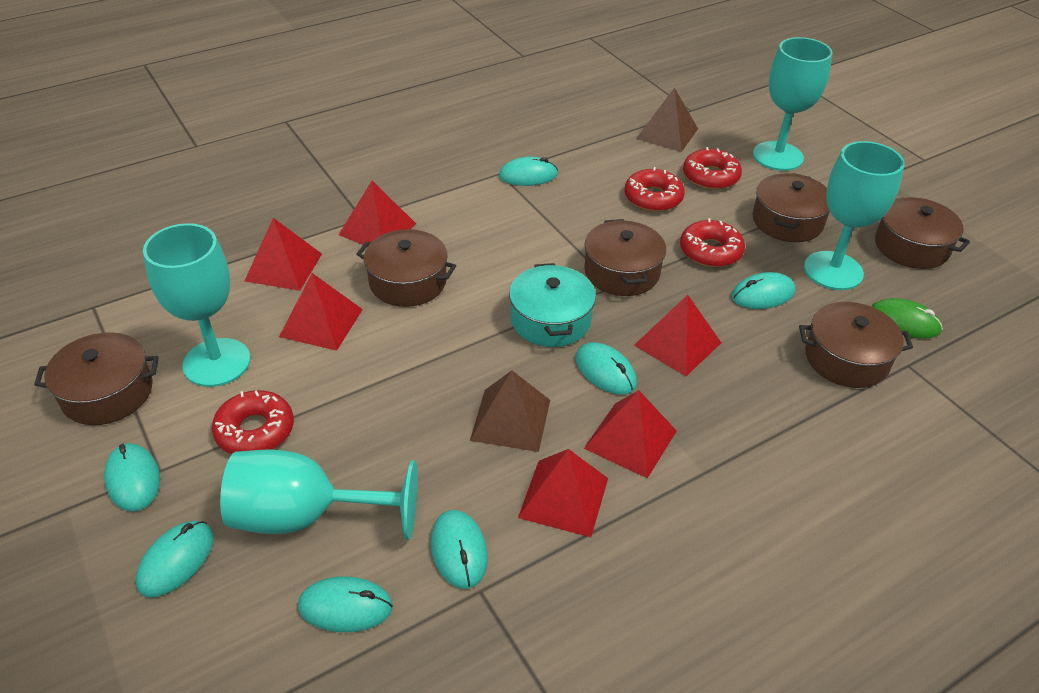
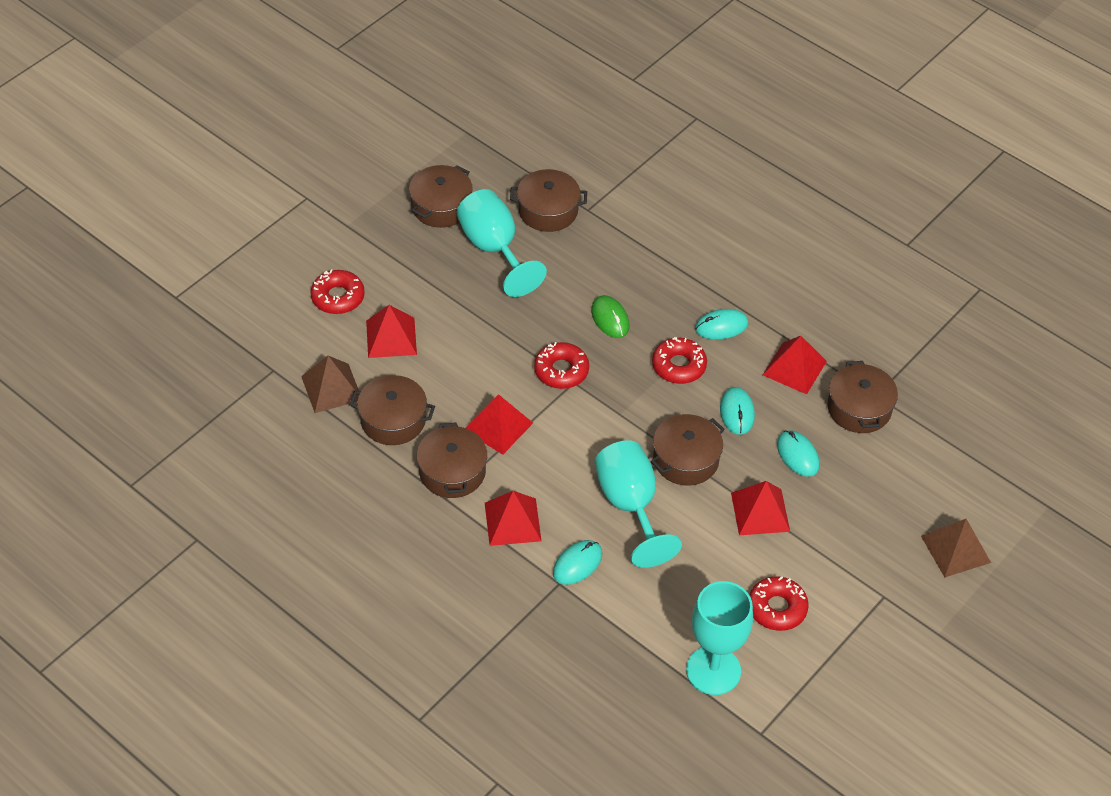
red pyramid: 6 -> 5
turquoise goblet: 4 -> 3
turquoise mouse: 7 -> 4
turquoise pot: 1 -> 0

